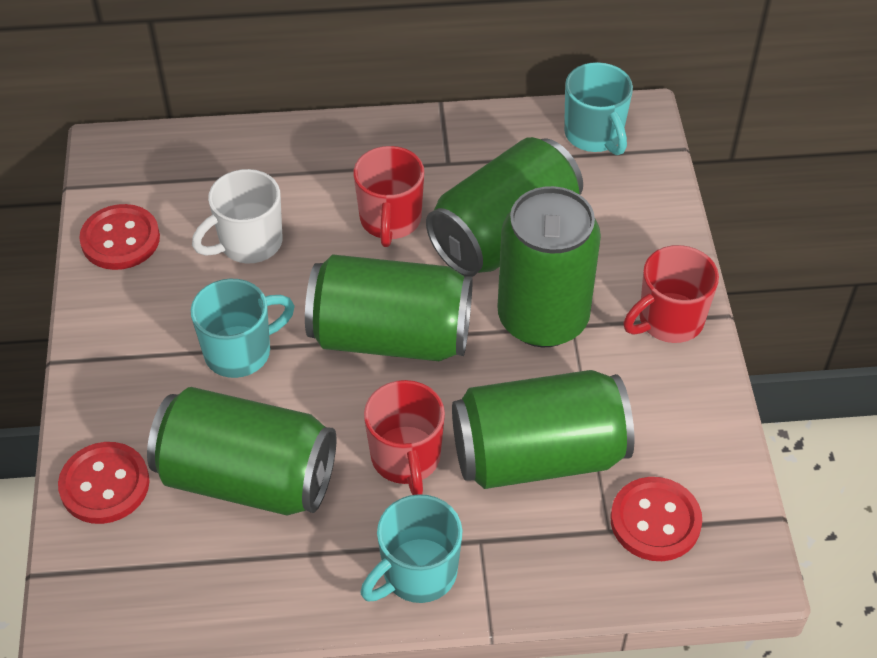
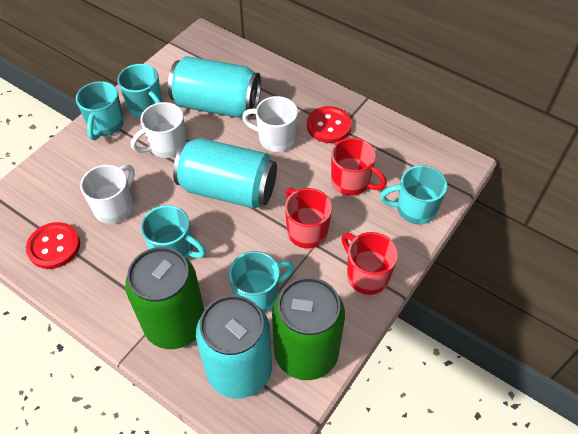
green can: 5 -> 2
red button: 3 -> 2
turquoise can: 0 -> 3
turquoise mug: 3 -> 5
white mug: 1 -> 3

